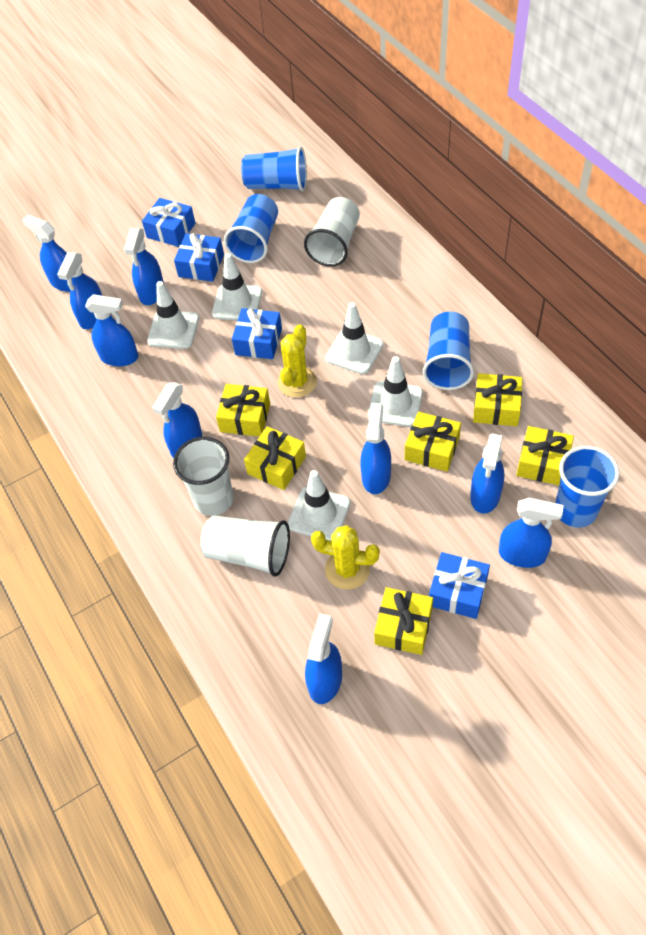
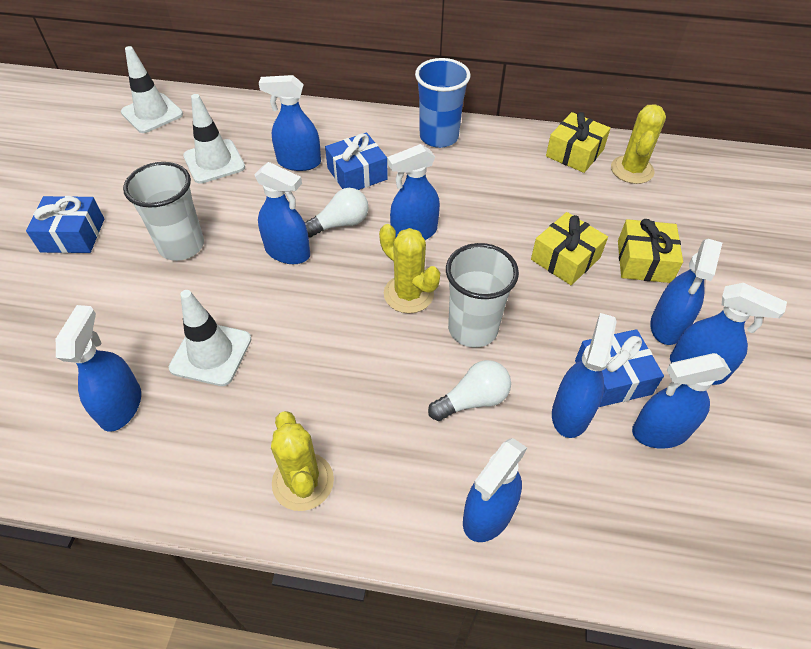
blue cup: 4 -> 1
blue gift: 4 -> 3
white cup: 3 -> 2
white light bulb: 0 -> 2
white traffic cone: 5 -> 3
yellow cactus: 2 -> 3
yellow gift: 6 -> 3

